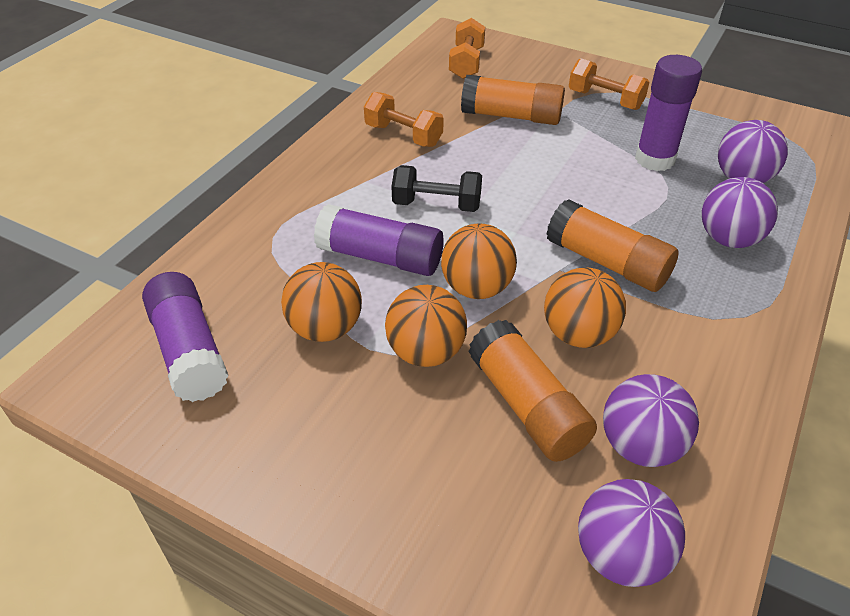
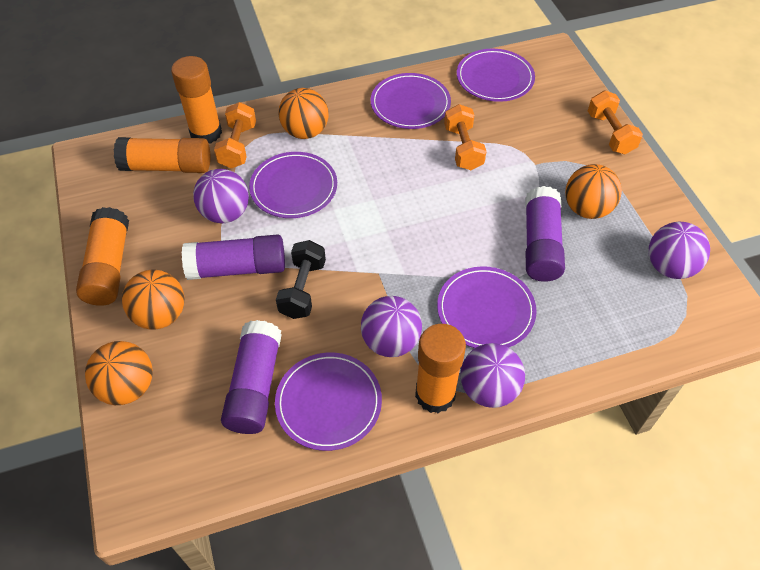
orange glue stick: 3 -> 4
purple plate: 0 -> 5

